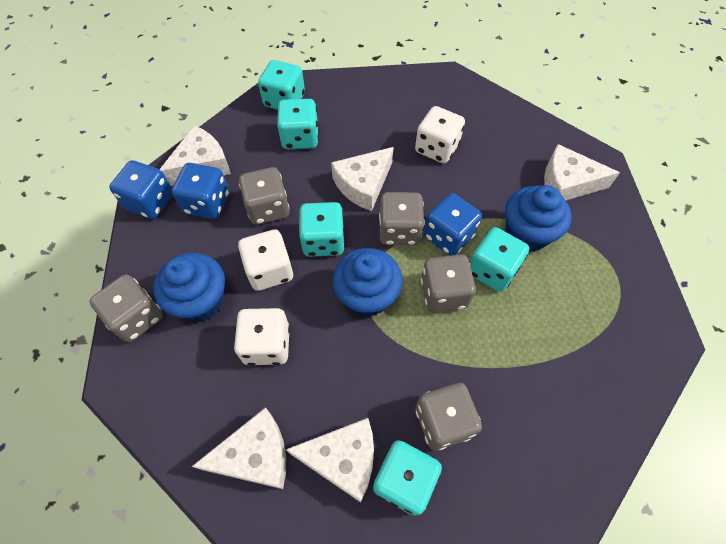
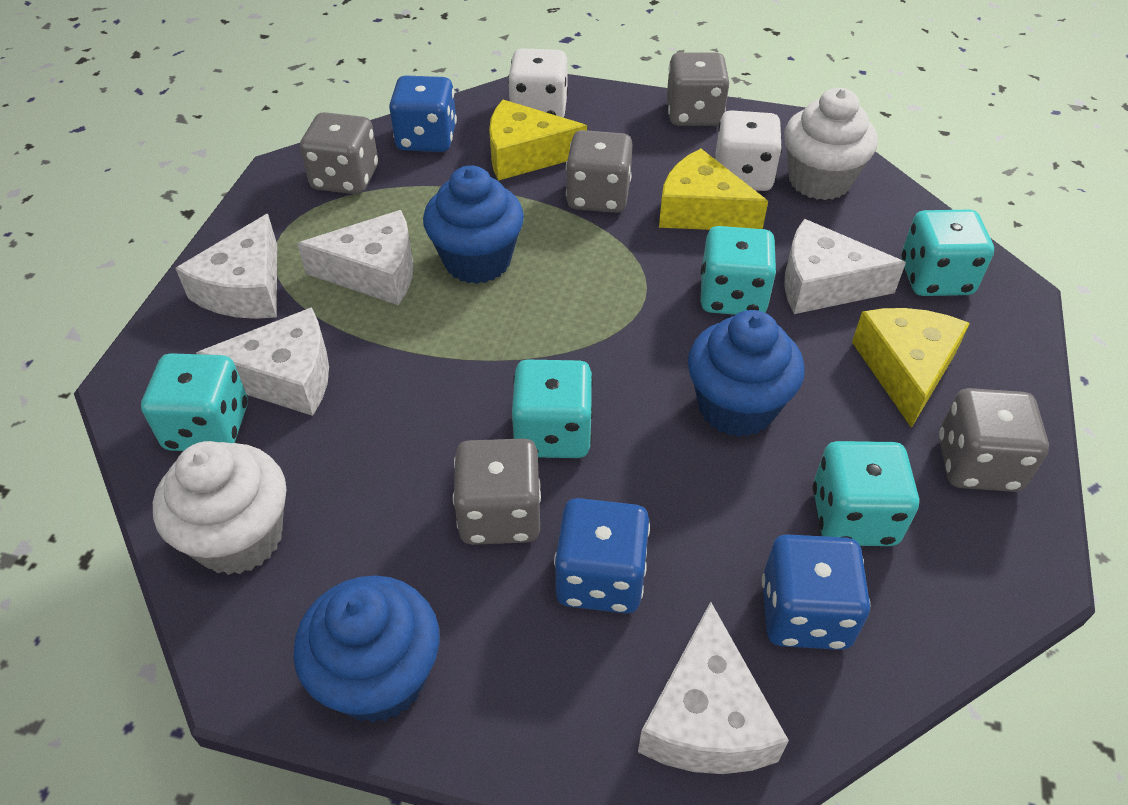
white cupcake: 0 -> 2
white dice: 3 -> 2
yellow cheese: 0 -> 3

